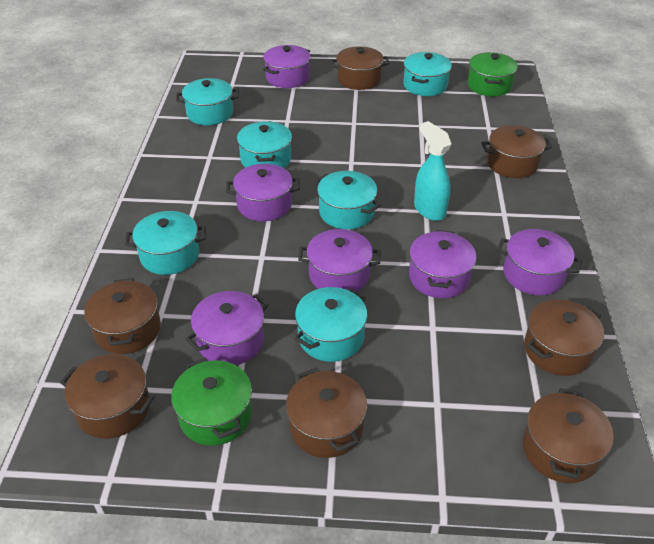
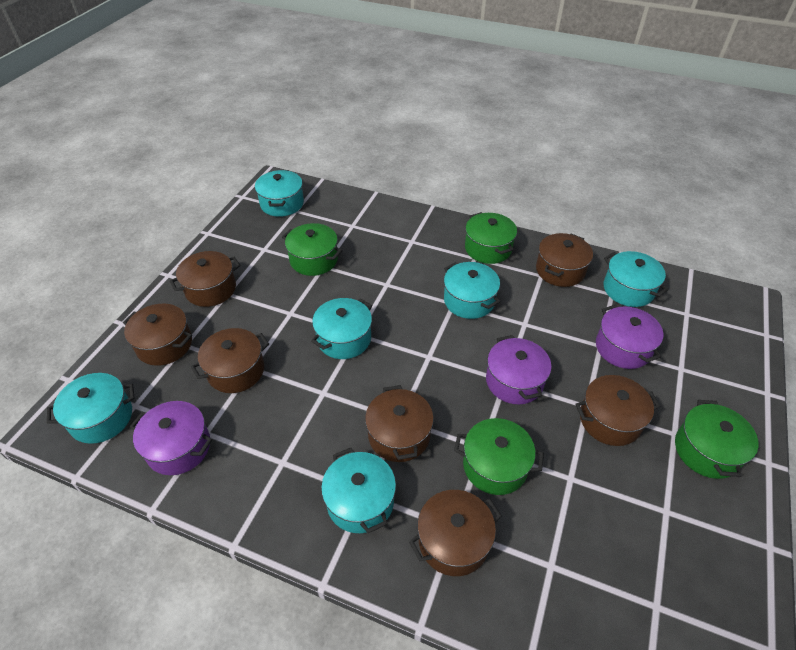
green pot: 2 -> 4
purple pot: 6 -> 3
turquoise spray bottle: 1 -> 0

